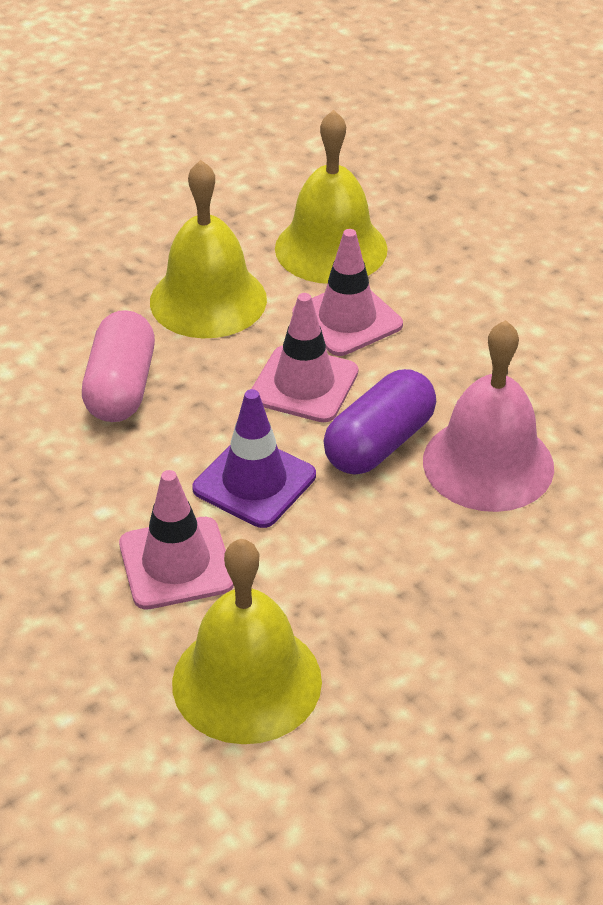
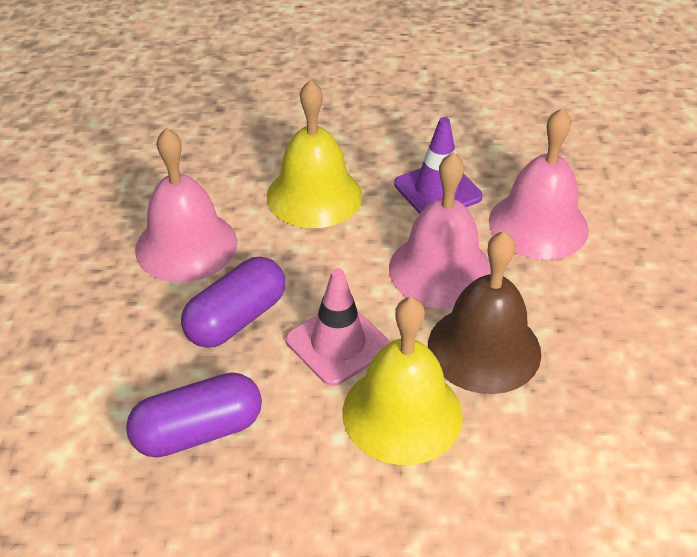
brown bell: 0 -> 1
pink bell: 1 -> 3
pink capsule: 1 -> 0
pink traffic cone: 3 -> 1
purple capsule: 1 -> 2
yellow bell: 3 -> 2

